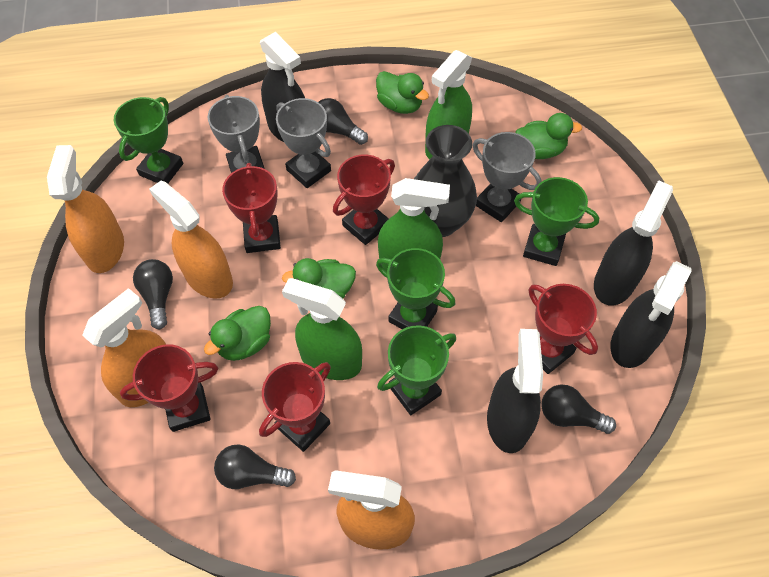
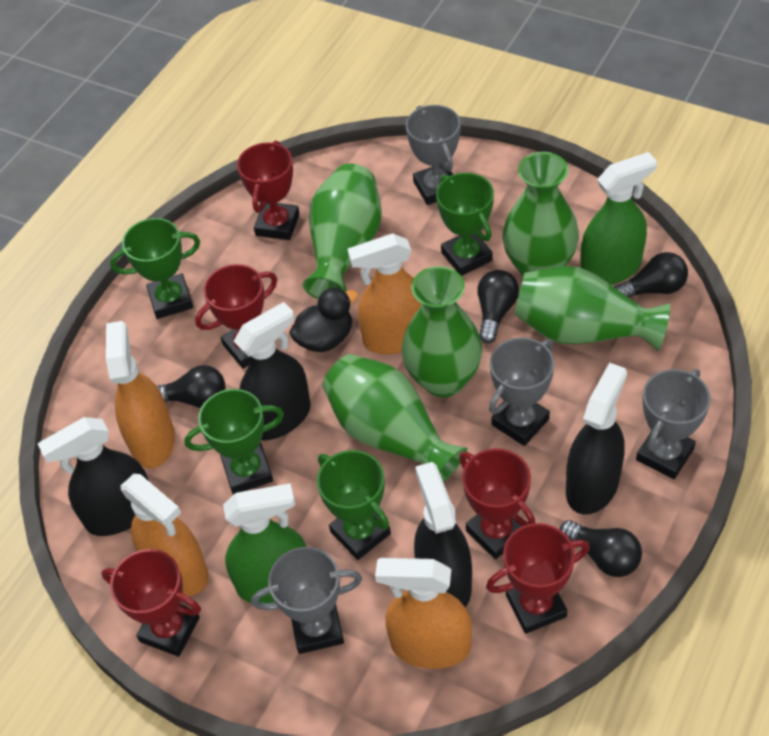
black duck: 0 -> 1
black vase: 1 -> 0
green duck: 4 -> 0
green spray bottle: 3 -> 2
green vase: 0 -> 5
grey trophy: 3 -> 4

